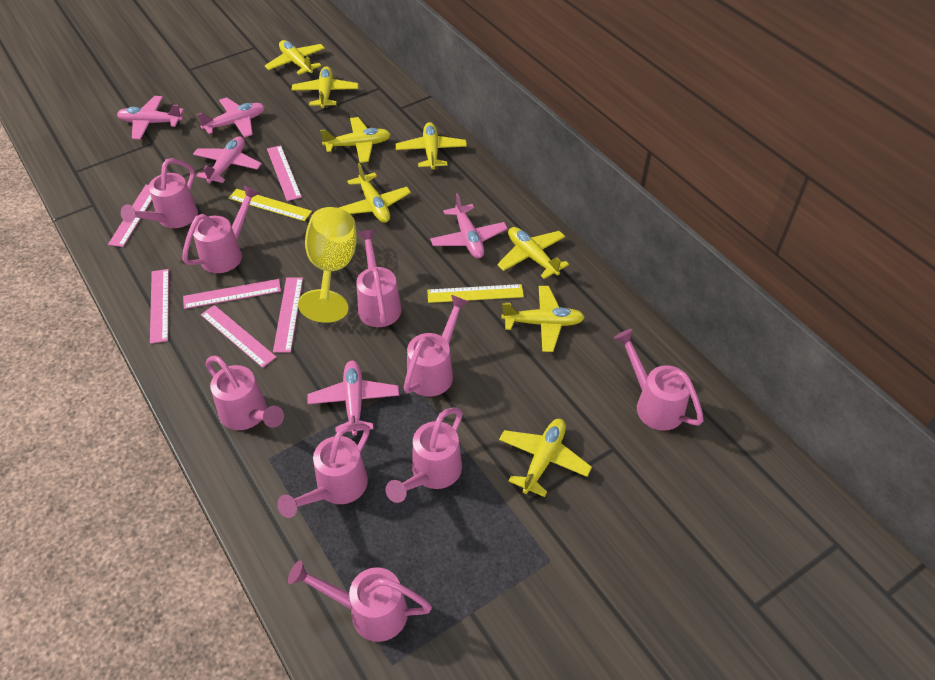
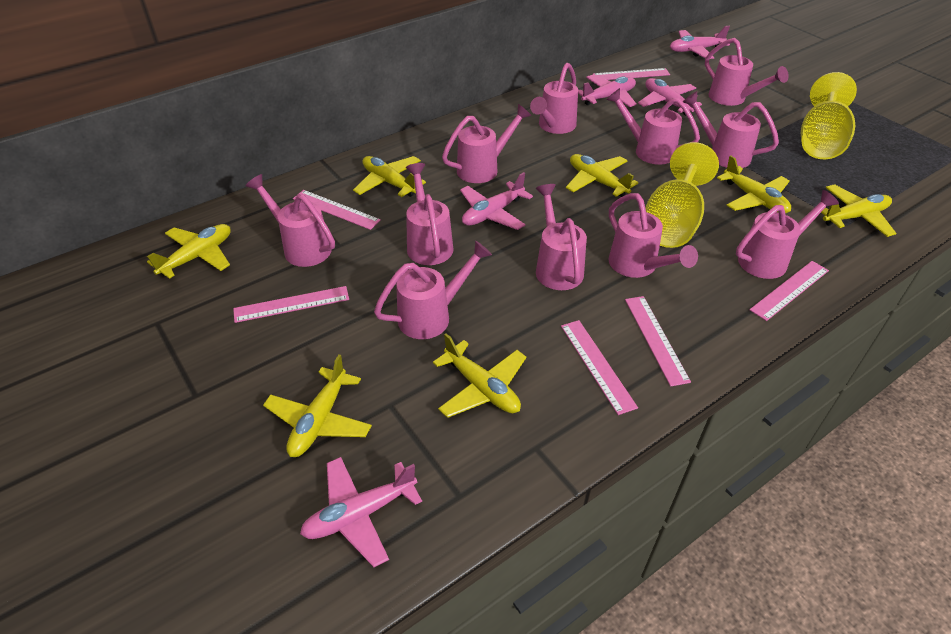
pink watering can: 9 -> 11
yellow goblet: 1 -> 2
yellow plane: 8 -> 7
yellow ruler: 2 -> 0

